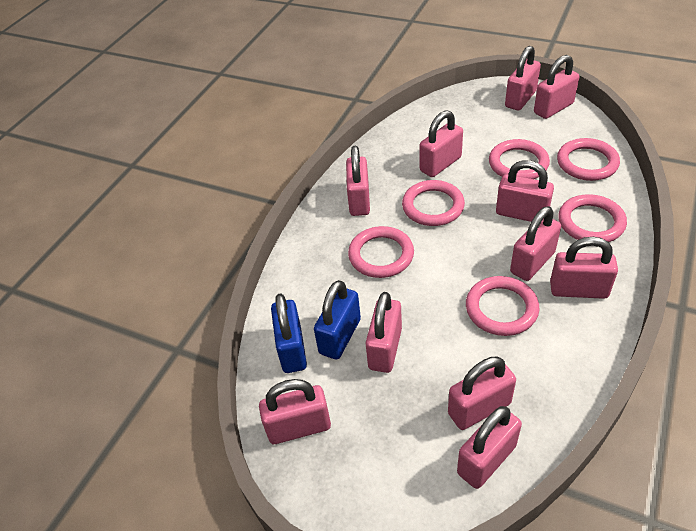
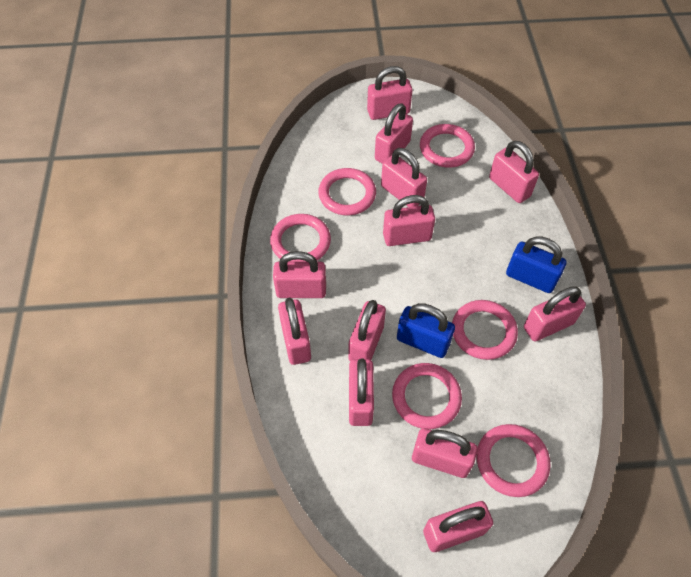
pink padlock: 11 -> 12

